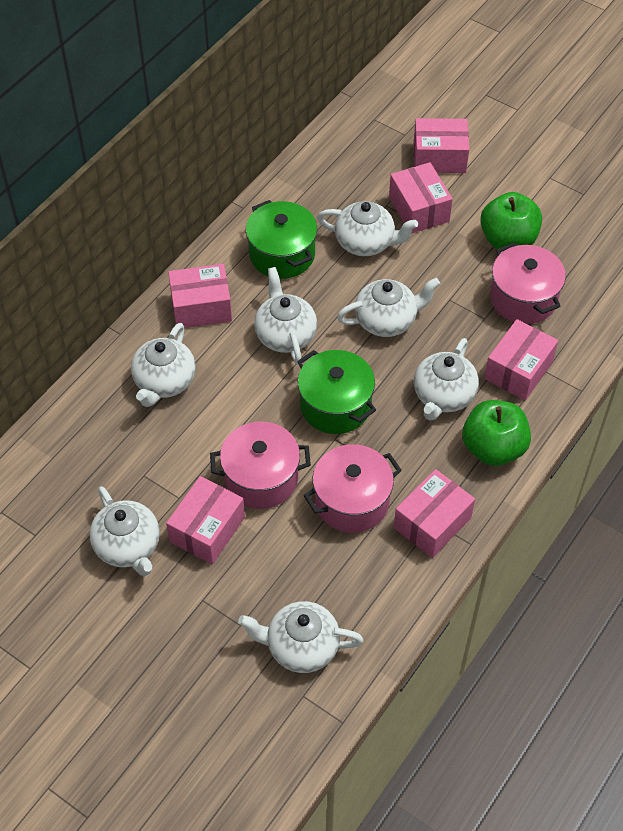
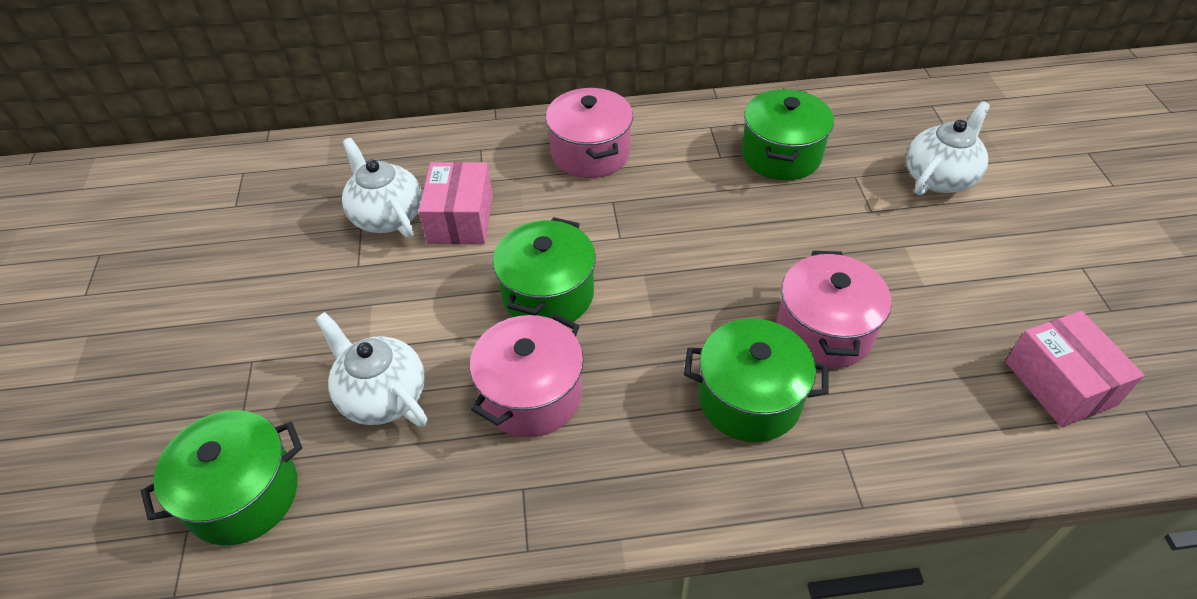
green apple: 2 -> 0
green pot: 2 -> 4
pink box: 6 -> 2
white teapot: 7 -> 3

